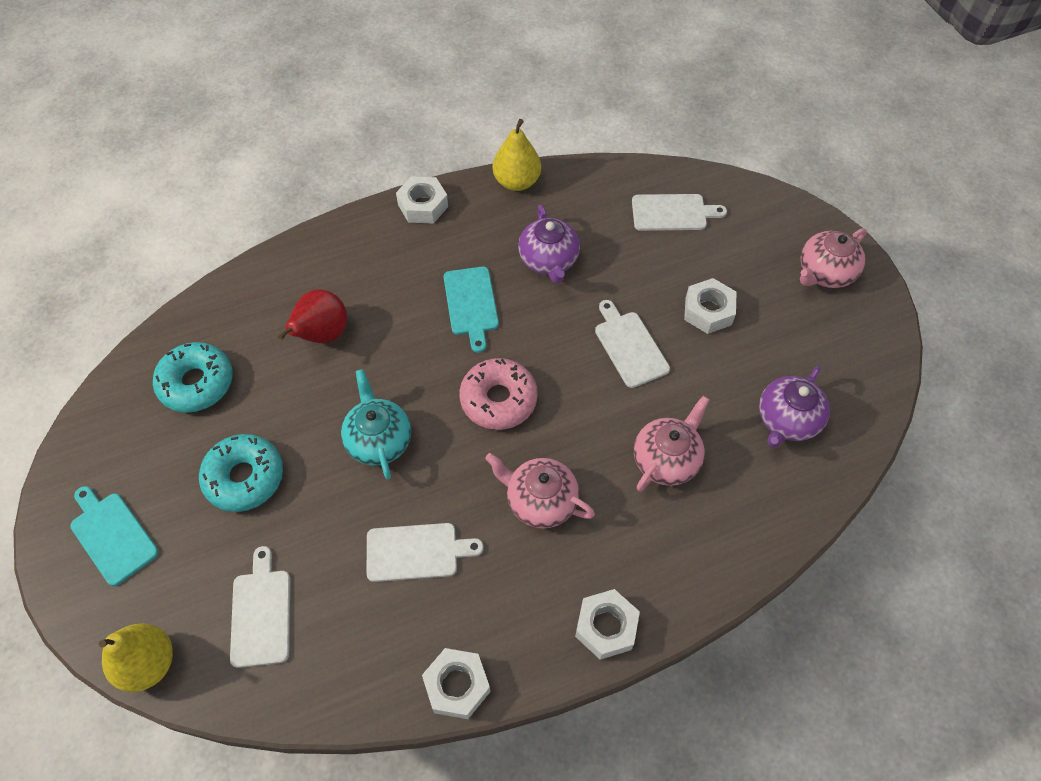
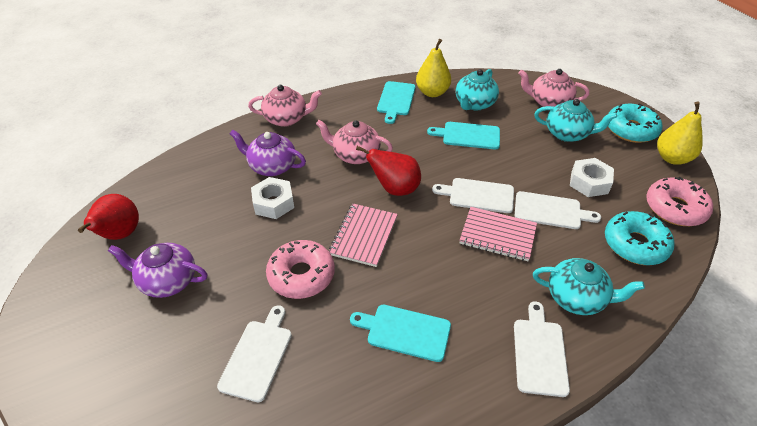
pink donut: 1 -> 2
pink notebook: 0 -> 2
red pear: 1 -> 2
turquoise cutting board: 2 -> 3
turquoise teapot: 1 -> 3
white nut: 4 -> 2

